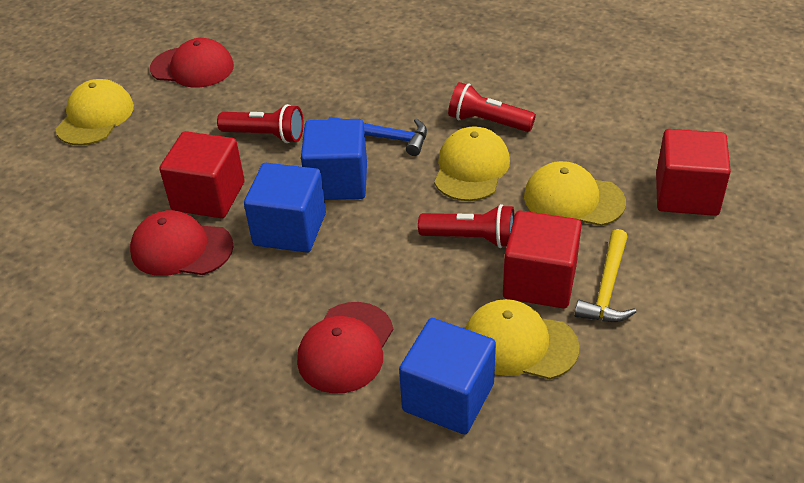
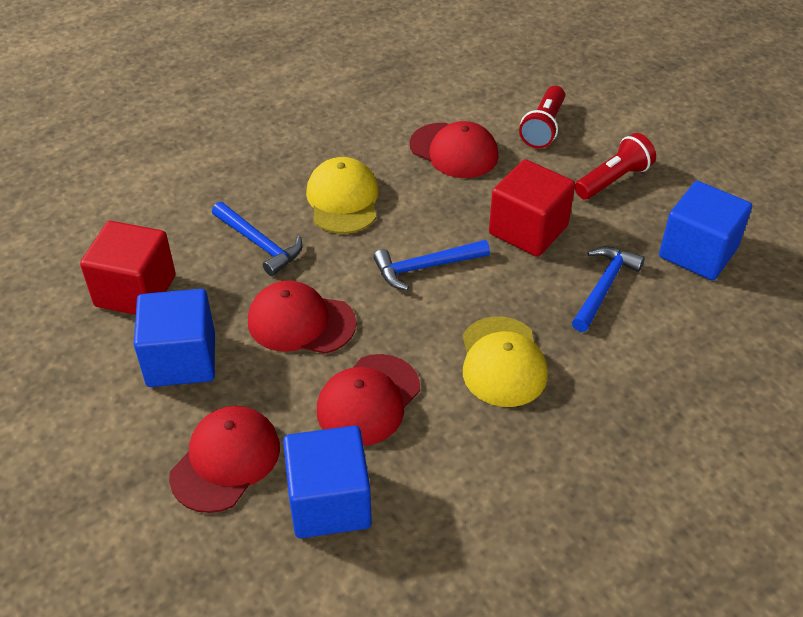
blue hammer: 1 -> 3
red cap: 3 -> 4
red cube: 3 -> 2
red flashlight: 3 -> 2
yellow cap: 4 -> 2
yellow hammer: 1 -> 0

